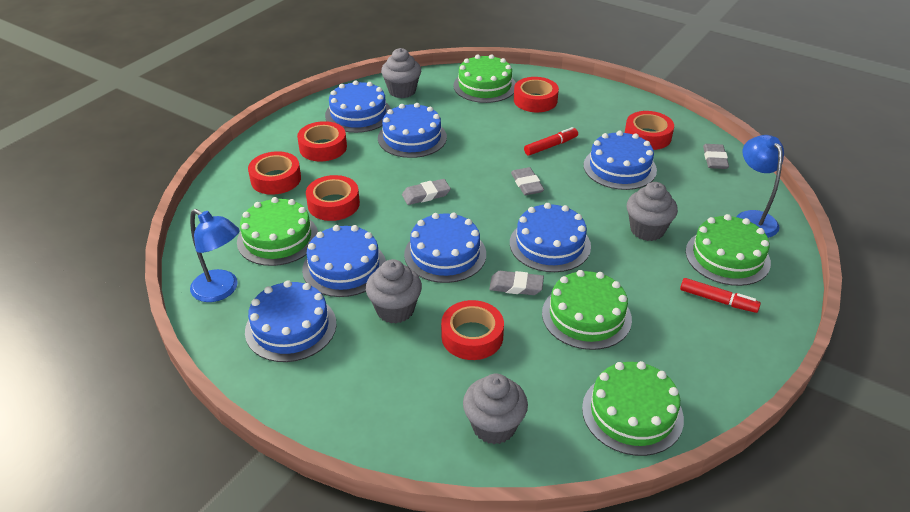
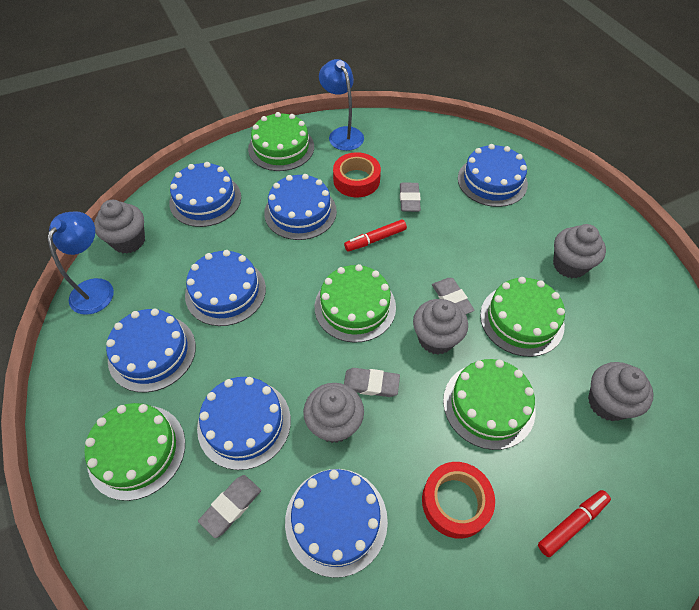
grey cupcake: 4 -> 5
red tape: 6 -> 2

